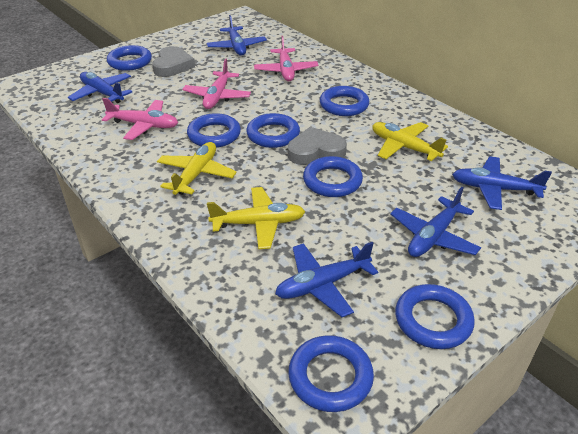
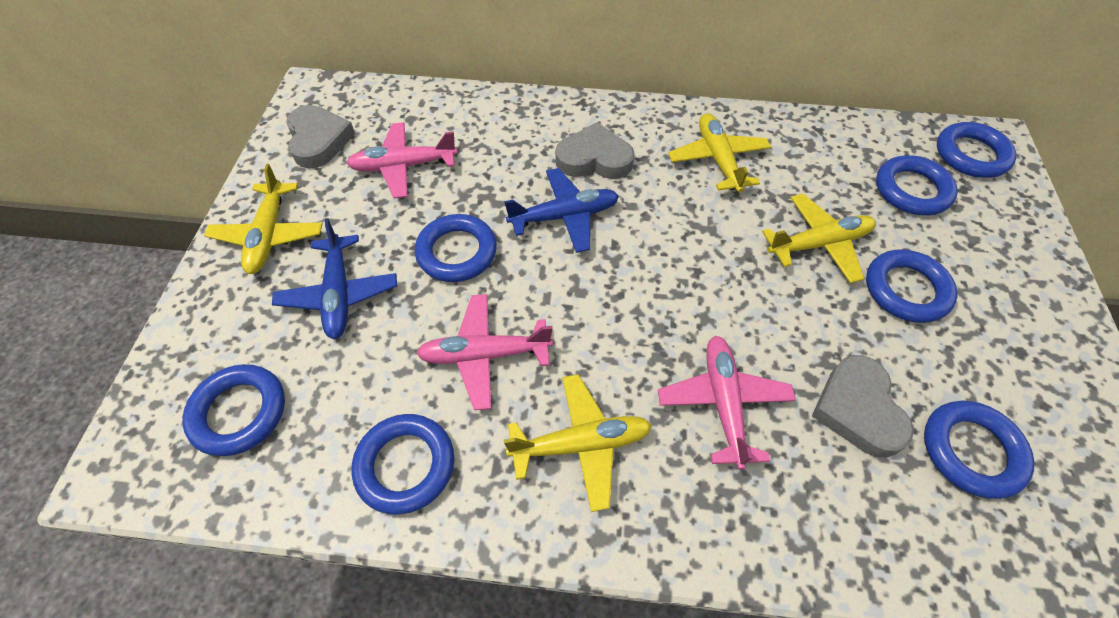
blue plane: 5 -> 2
grey heart: 2 -> 3
yellow plane: 3 -> 4

